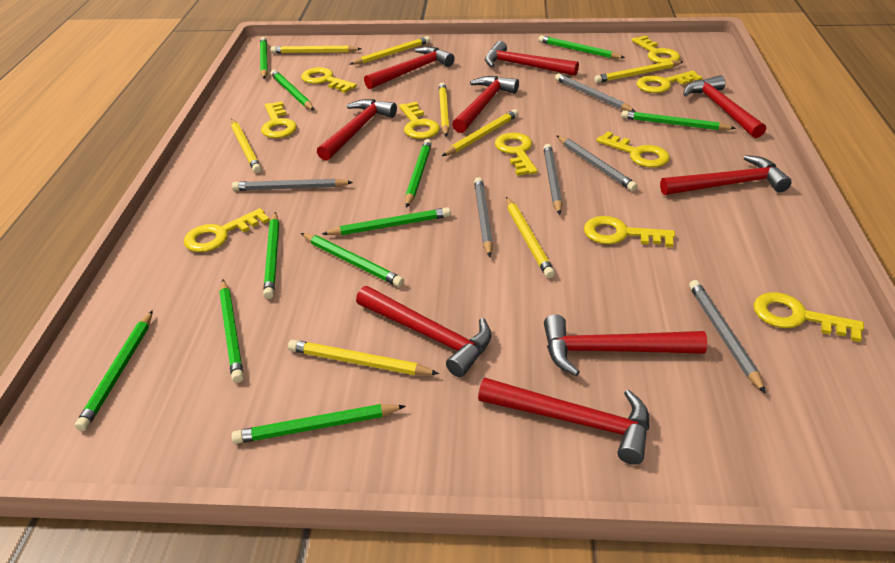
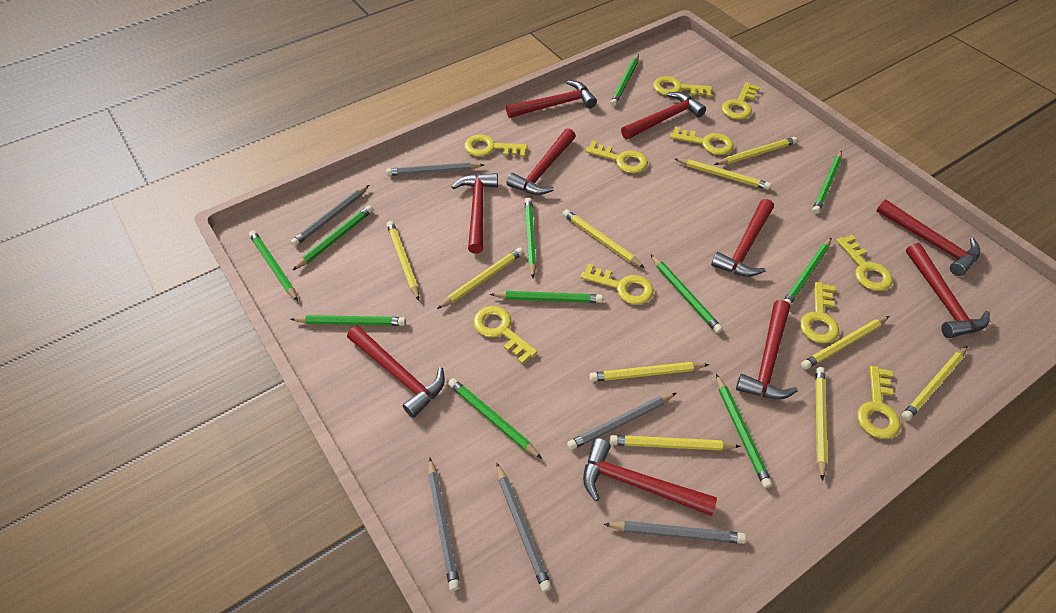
red hammer: 9 -> 10
yellow pencil: 8 -> 10

